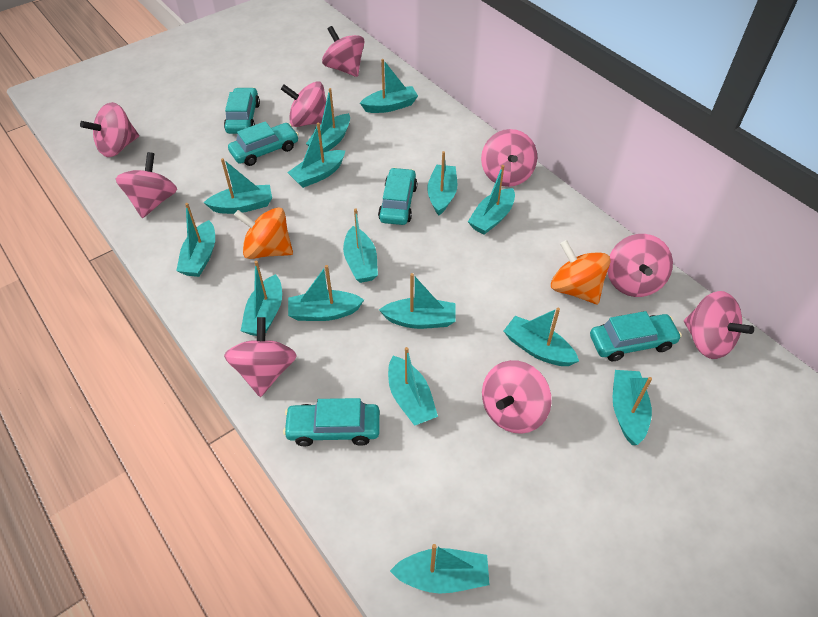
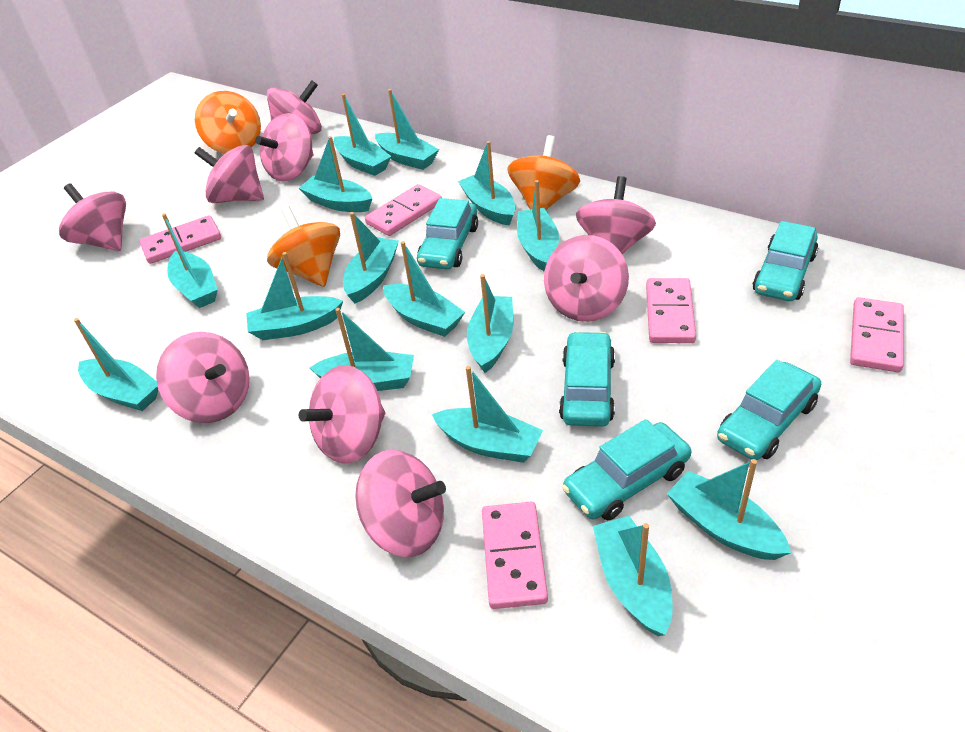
orange spinning top: 2 -> 3
pink domino: 0 -> 5

